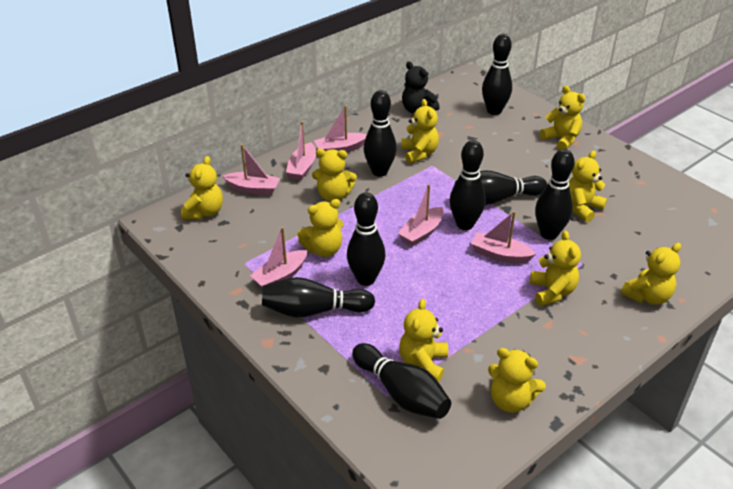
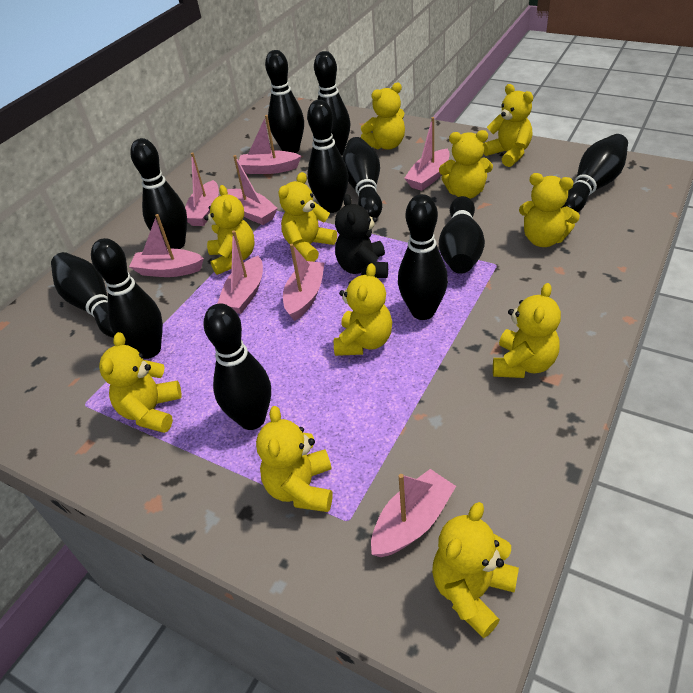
black bowling pin: 8 -> 11
pink boat: 6 -> 8
yellow teddy bear: 10 -> 11

